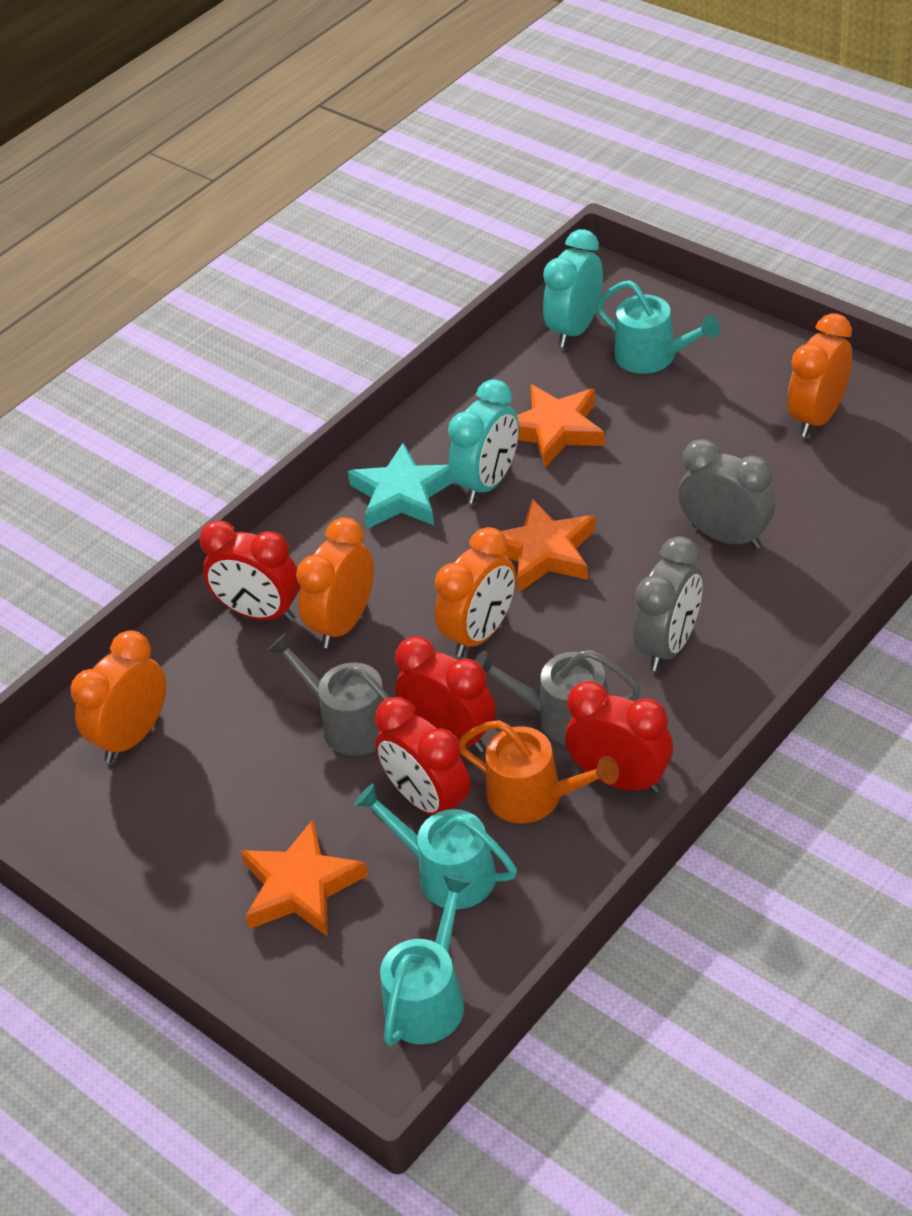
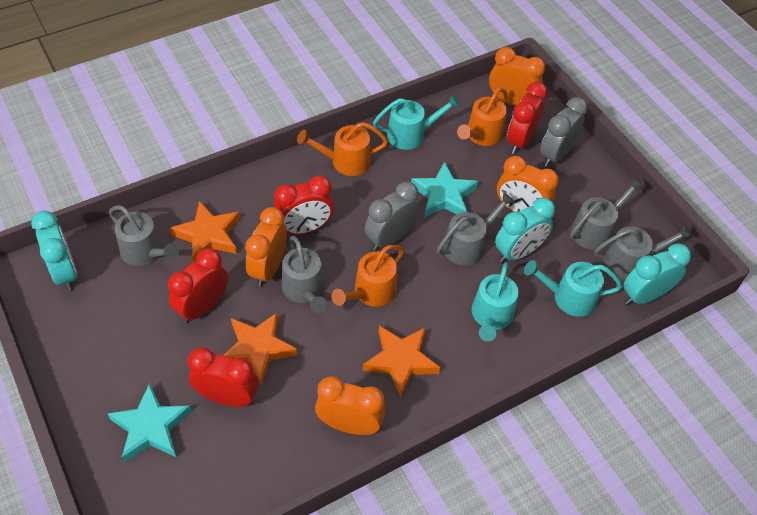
grey watering can: 2 -> 5
orange watering can: 1 -> 3
turquoise clock: 2 -> 3
turquoise star: 1 -> 2

